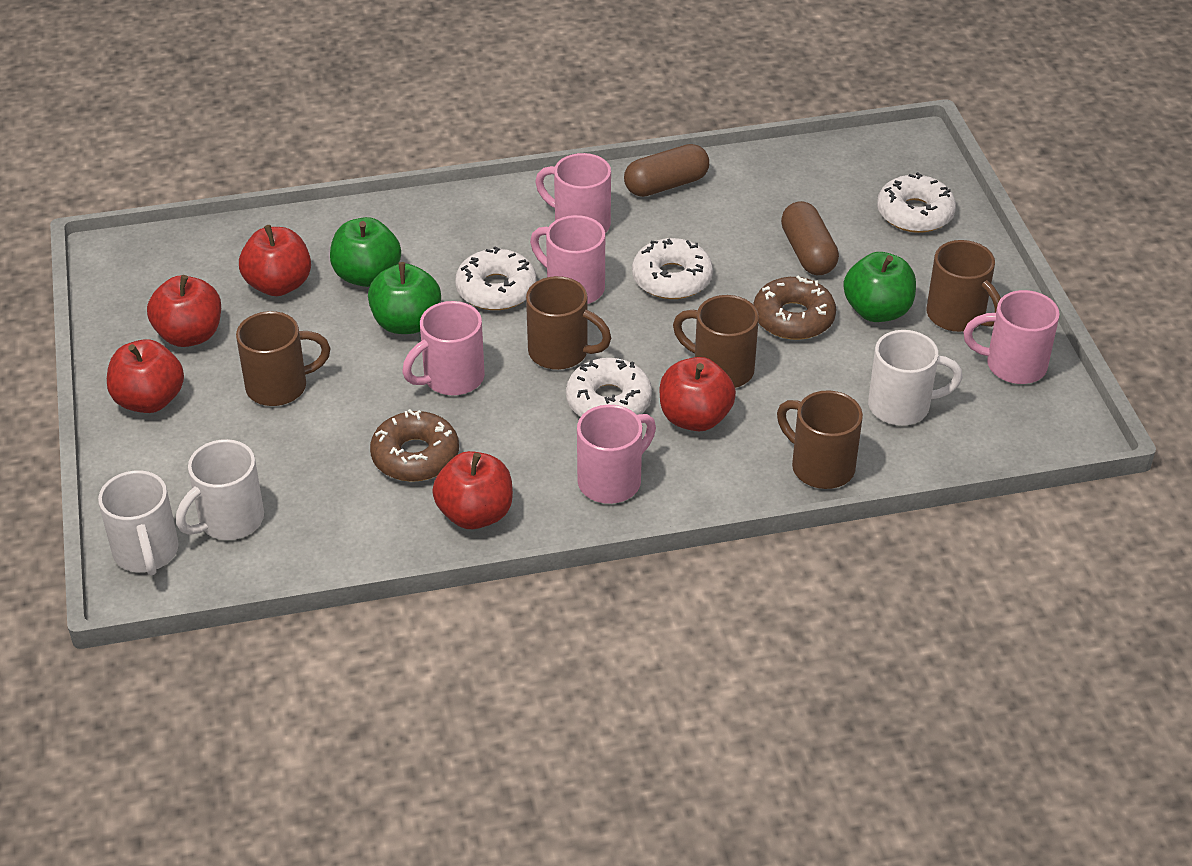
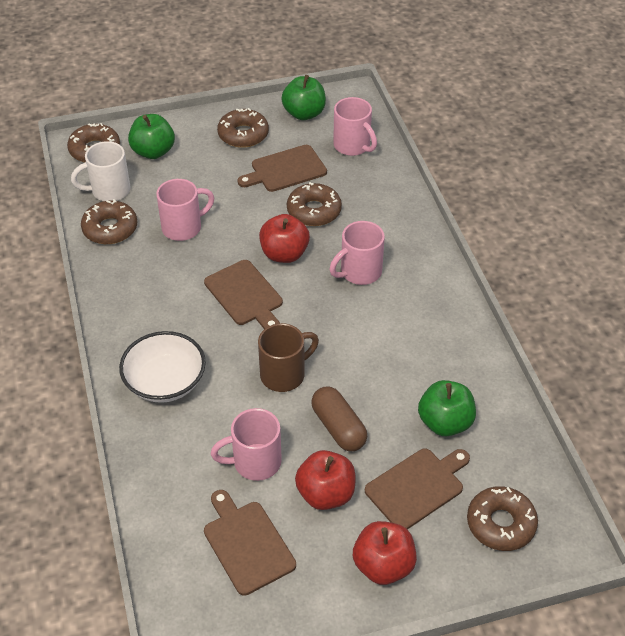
brown capsule: 2 -> 1
brown cutting board: 0 -> 4
brown donut: 2 -> 5
brown mug: 5 -> 1
pink mug: 5 -> 4
red apple: 5 -> 3
white bowl: 0 -> 1
white donut: 4 -> 0
white mug: 3 -> 1

